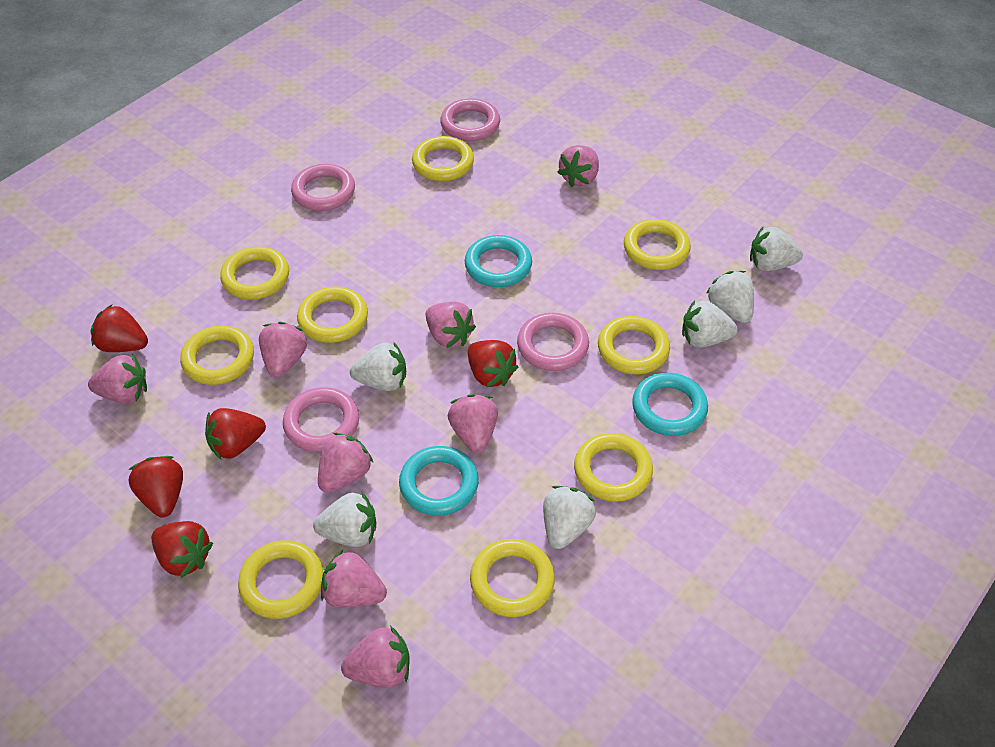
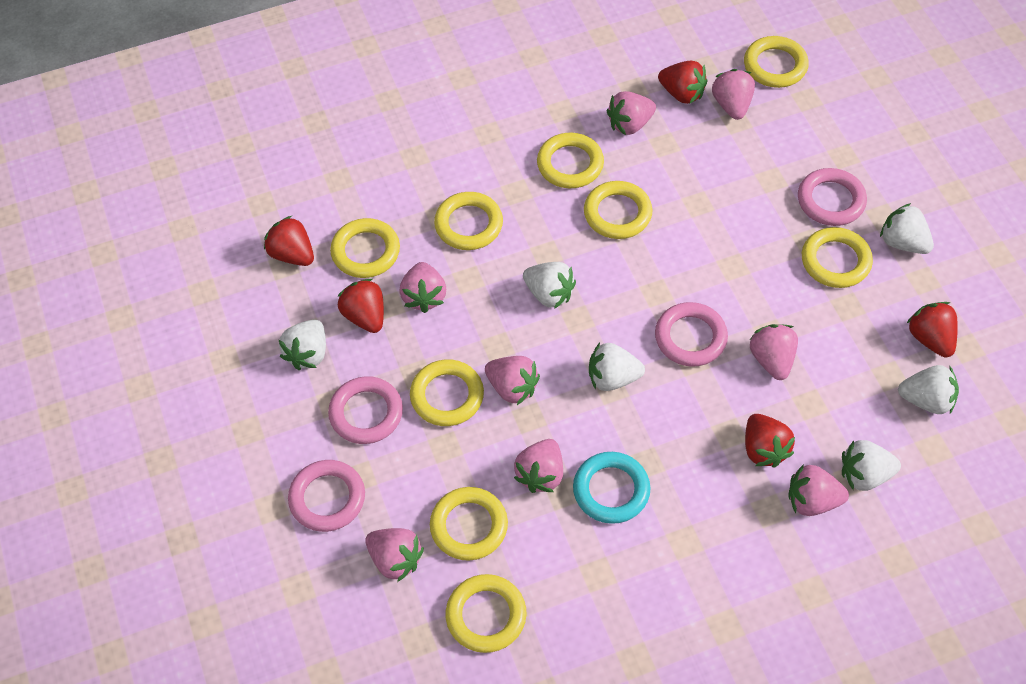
turquoise ring: 3 -> 1

